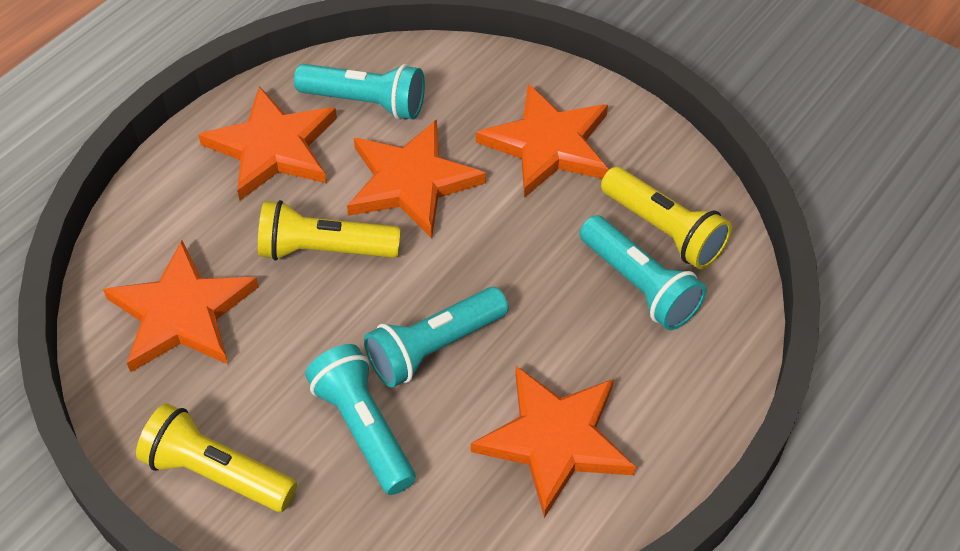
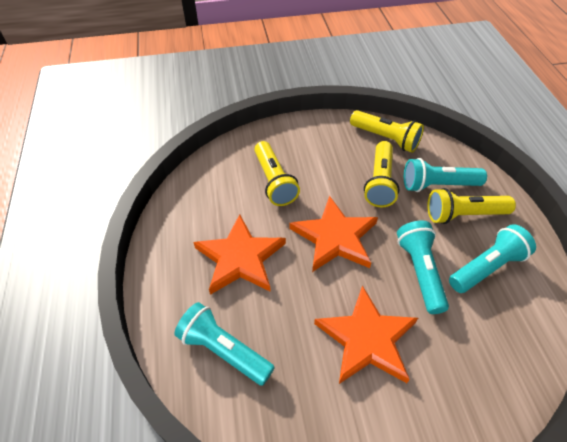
orange star: 5 -> 3
yellow flashlight: 3 -> 4

